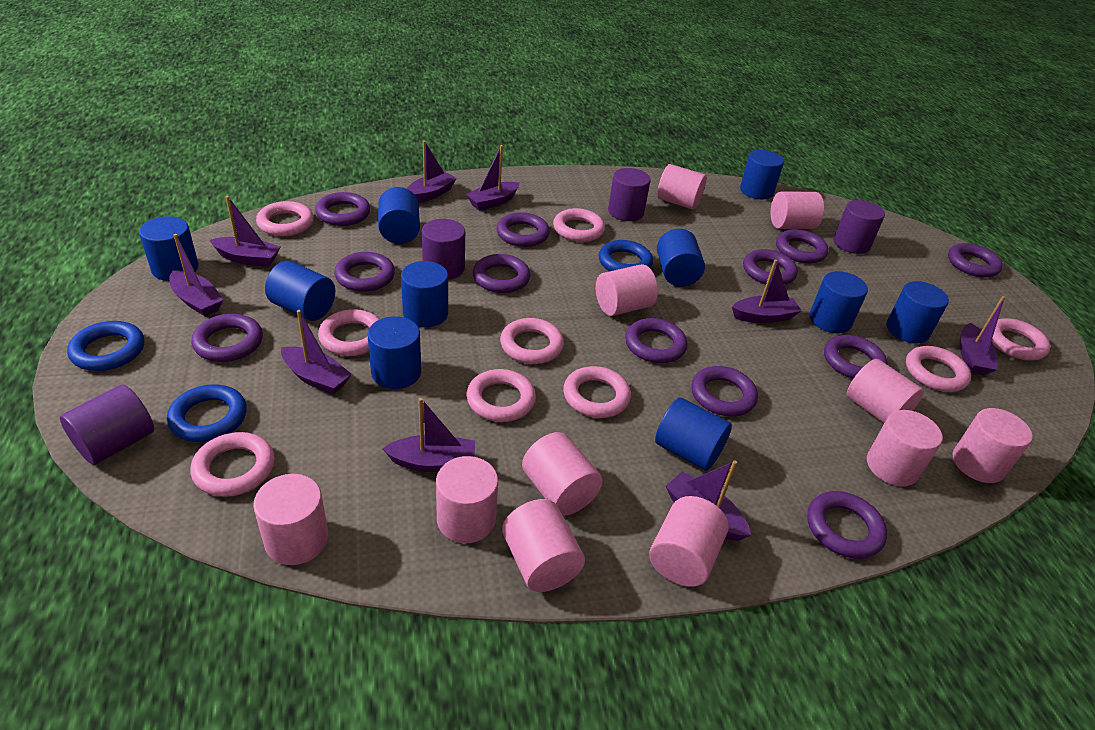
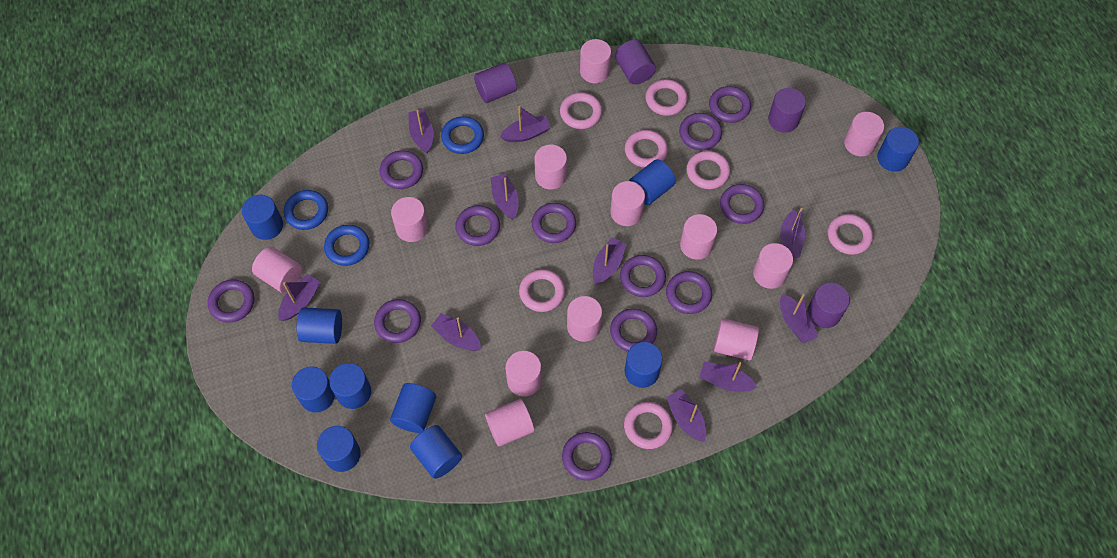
pink cylinder: 11 -> 12
pink ring: 9 -> 7
purple boat: 9 -> 10

